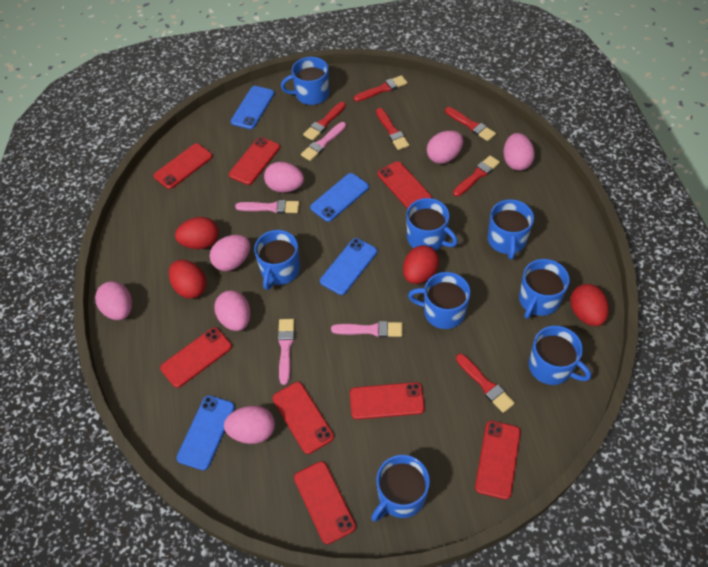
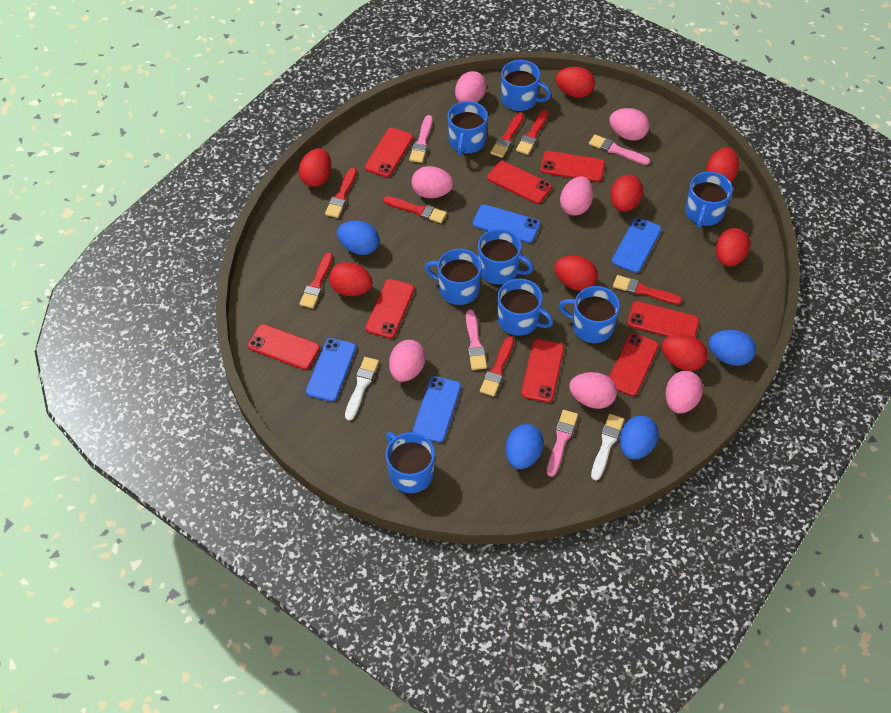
blue egg: 0 -> 4
red brush: 6 -> 7
red egg: 4 -> 8
white brush: 0 -> 2

